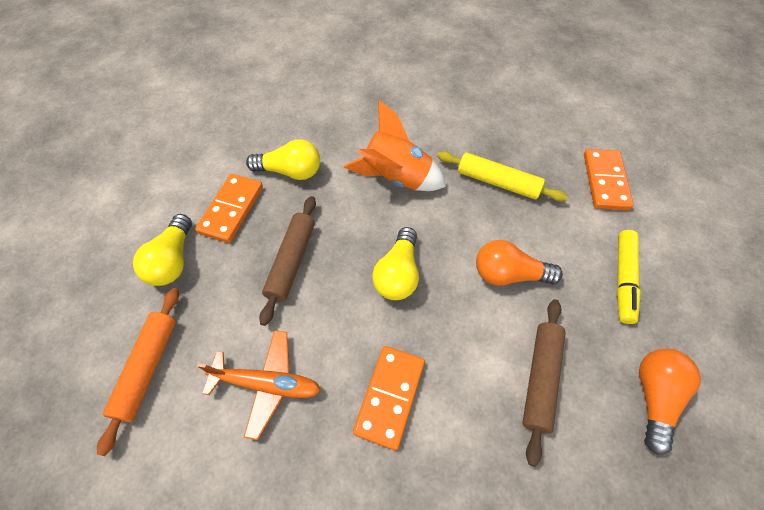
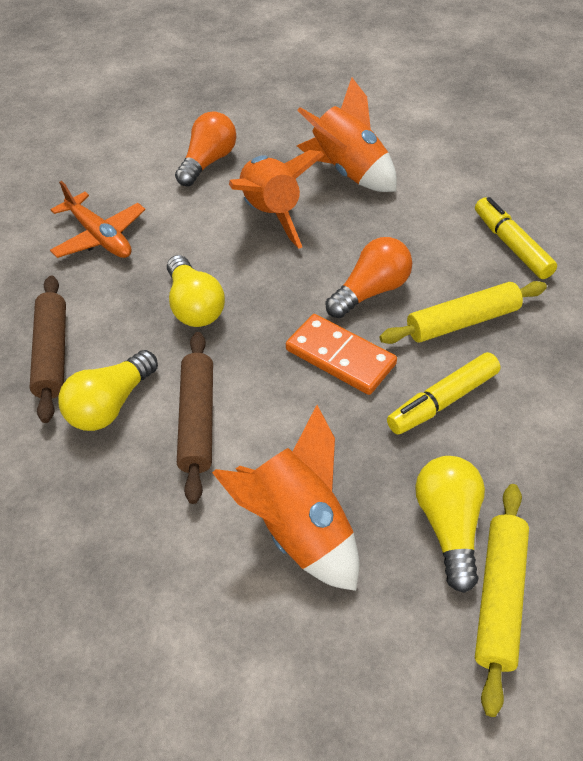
orange domino: 3 -> 1
orange rocket: 1 -> 3
orange rolling pin: 1 -> 0
yellow marker: 1 -> 2
yellow rolling pin: 1 -> 2

